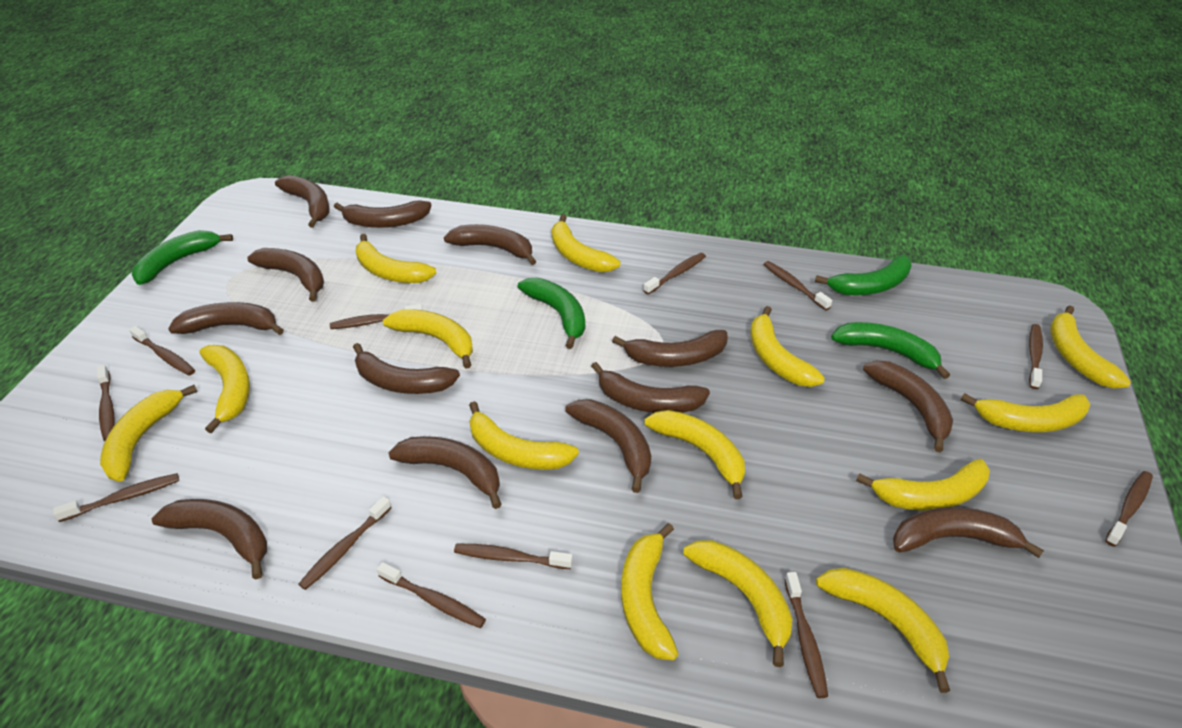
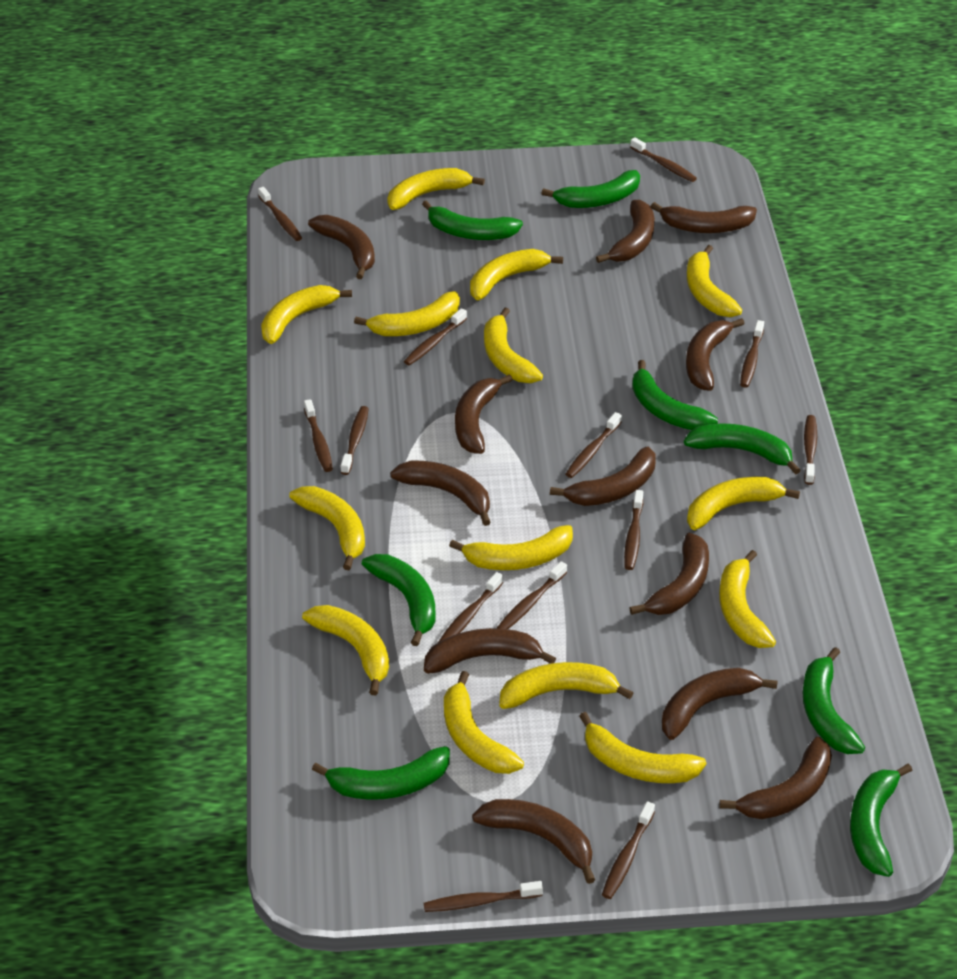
brown banana: 13 -> 12
brown toothbrush: 12 -> 13
green banana: 4 -> 8

